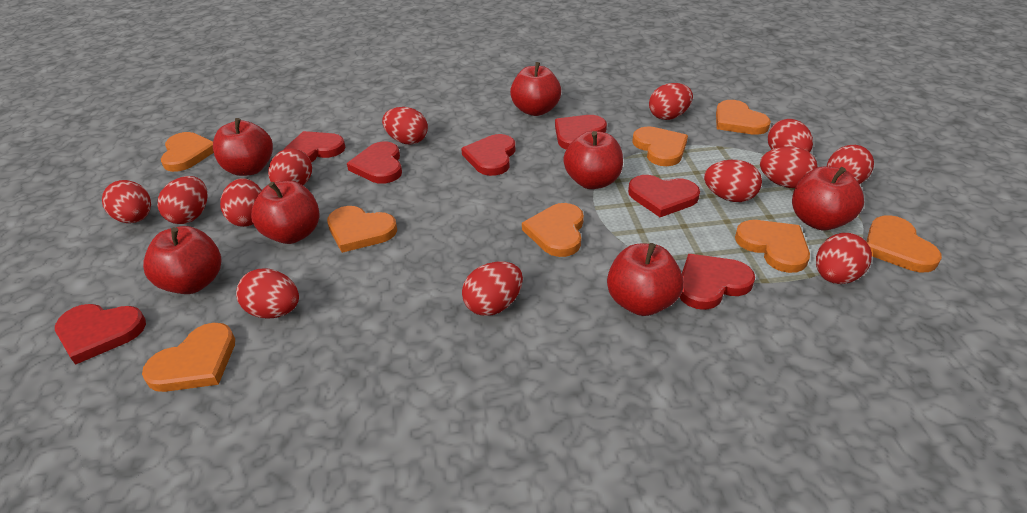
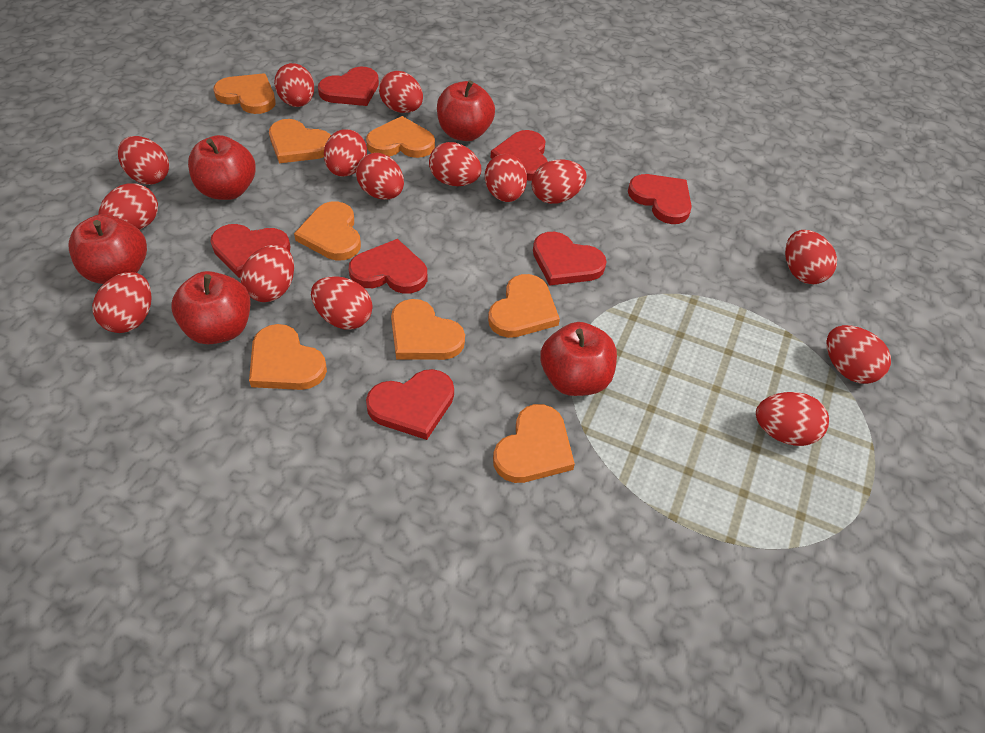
red apple: 7 -> 5
red egg: 13 -> 15

